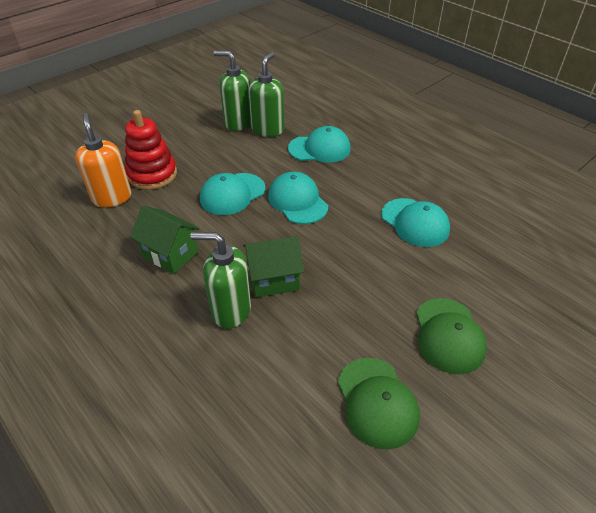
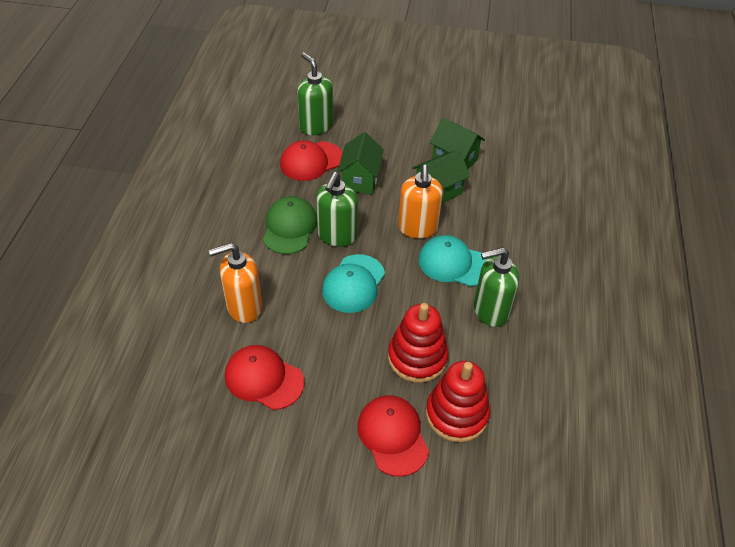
green cap: 2 -> 1
green house: 2 -> 3
orange soap dispenser: 1 -> 2
red cap: 0 -> 3
red stacking toy: 1 -> 2
turquoise cap: 4 -> 2

